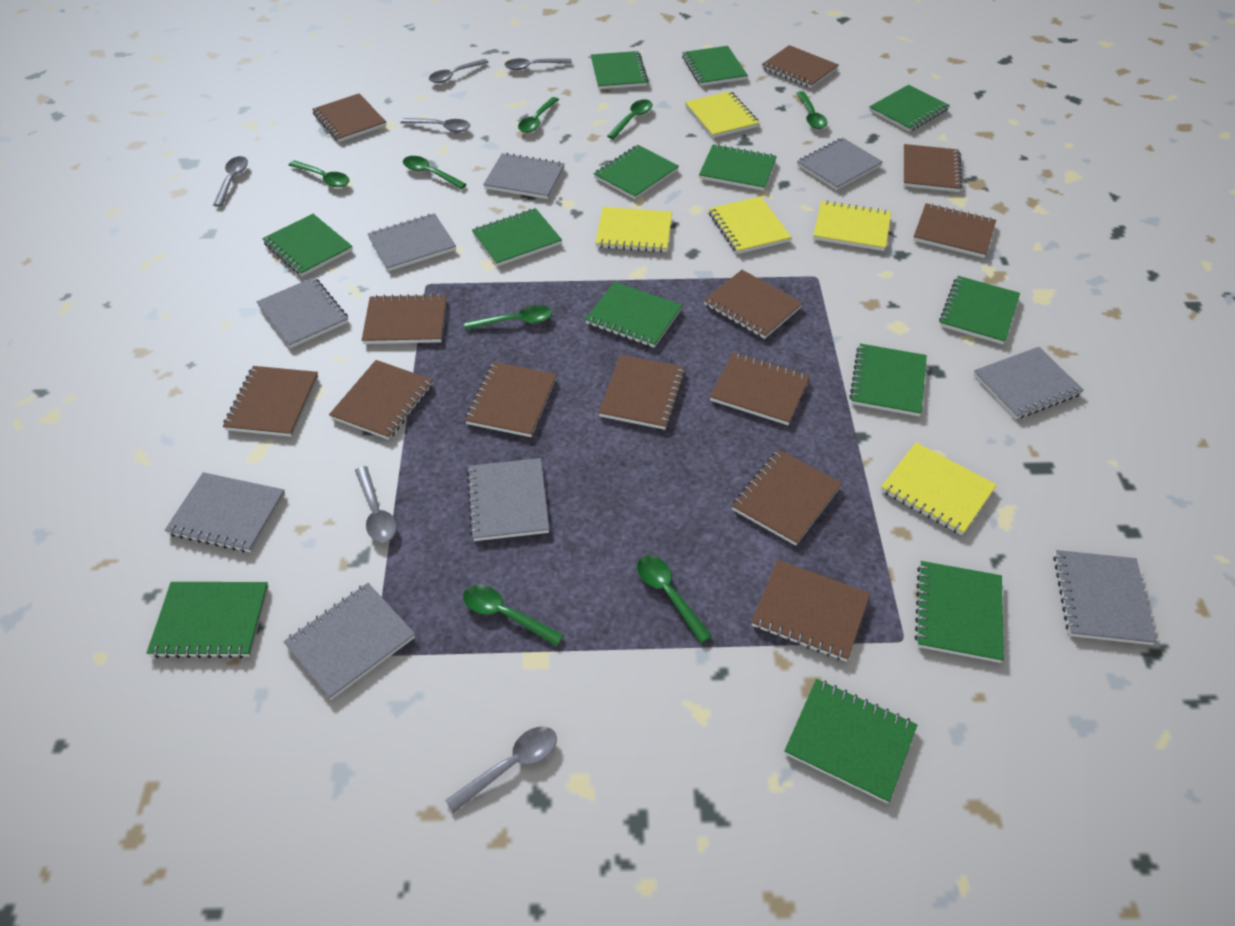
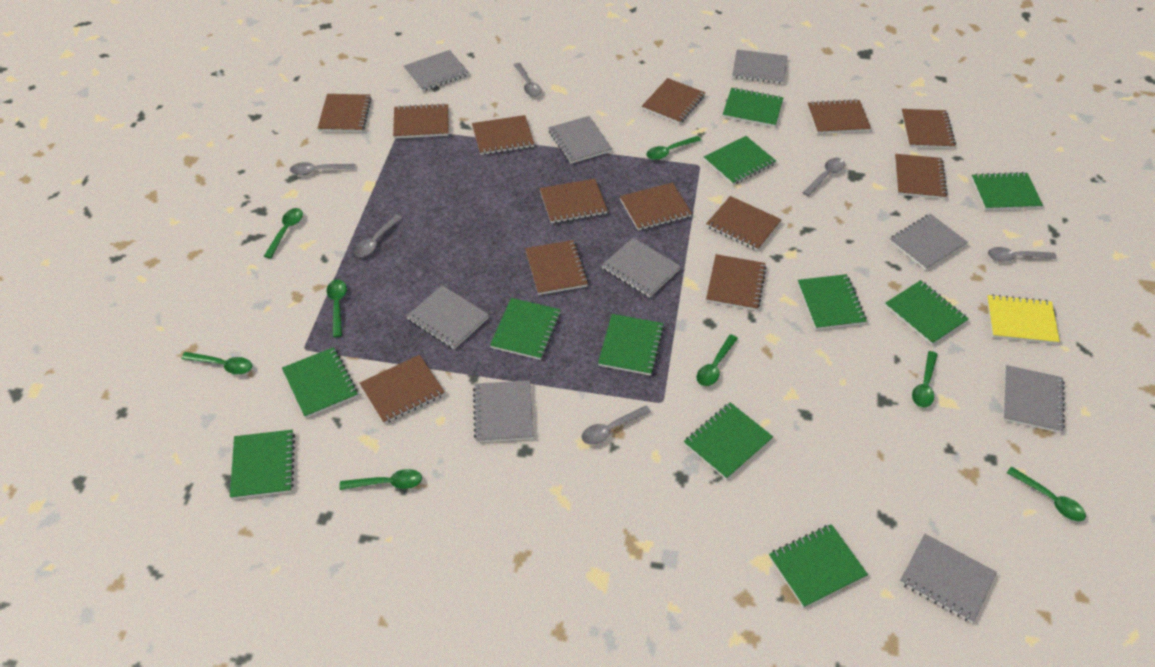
green notebook: 13 -> 11
yellow notebook: 5 -> 1

